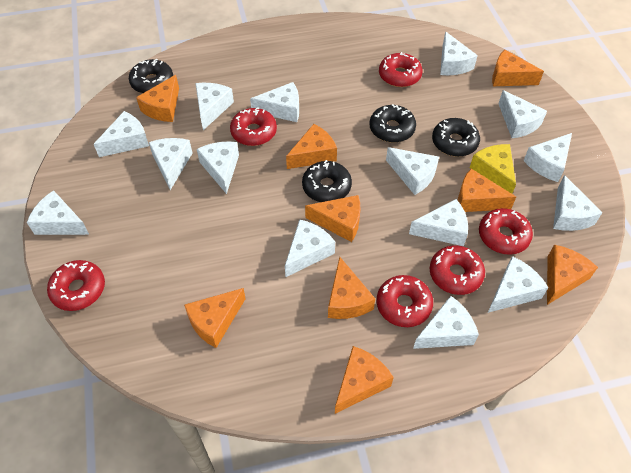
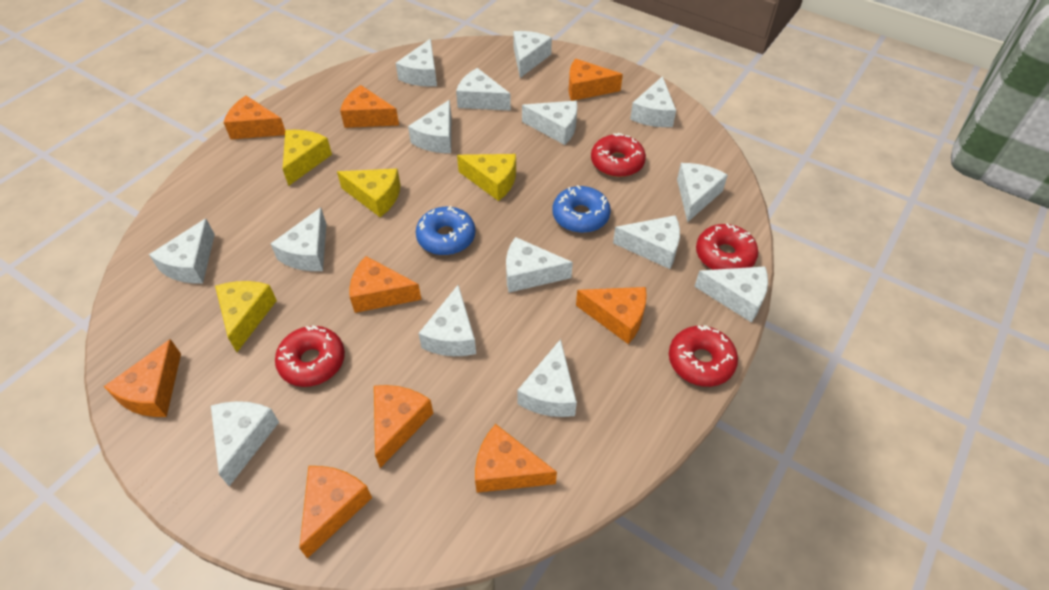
black donut: 4 -> 0
blue donut: 0 -> 2
red donut: 6 -> 4
yellow cheese: 1 -> 4

